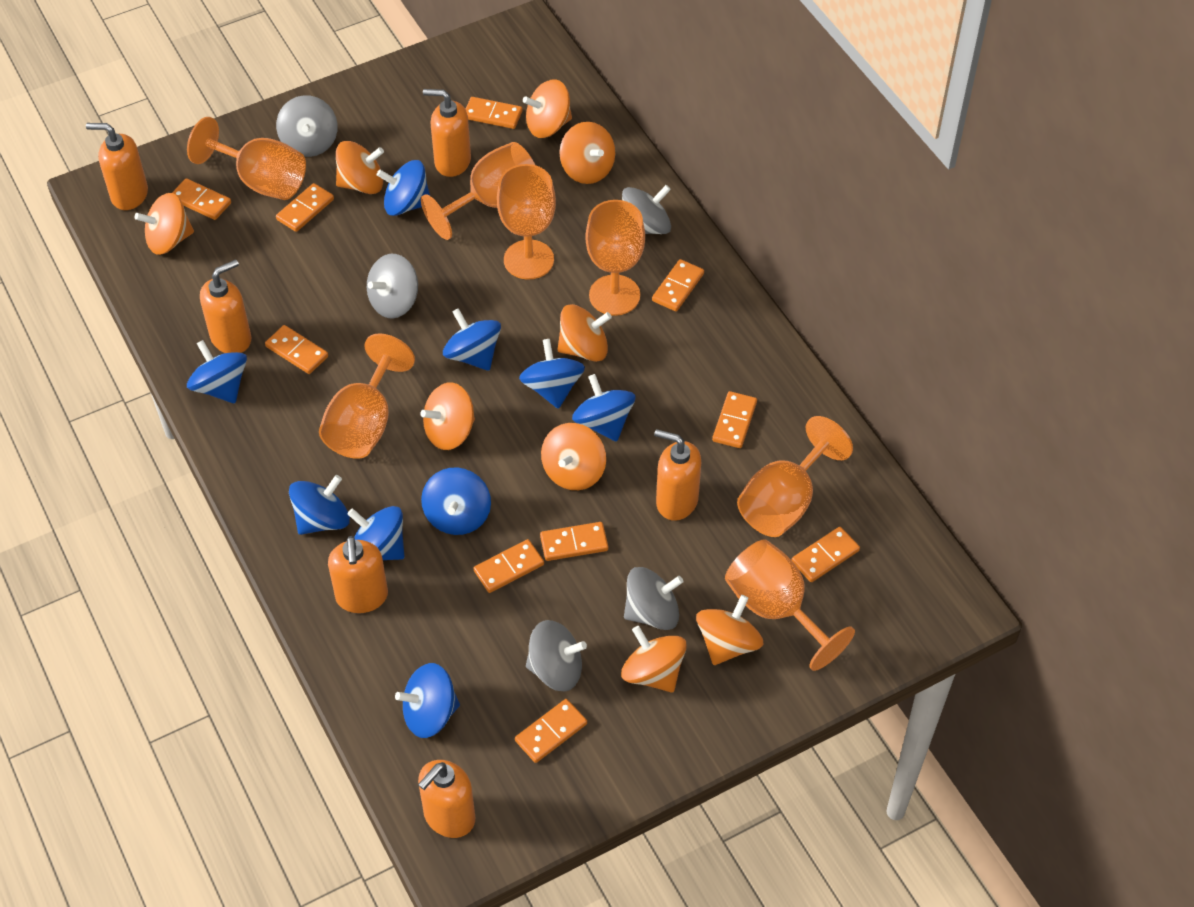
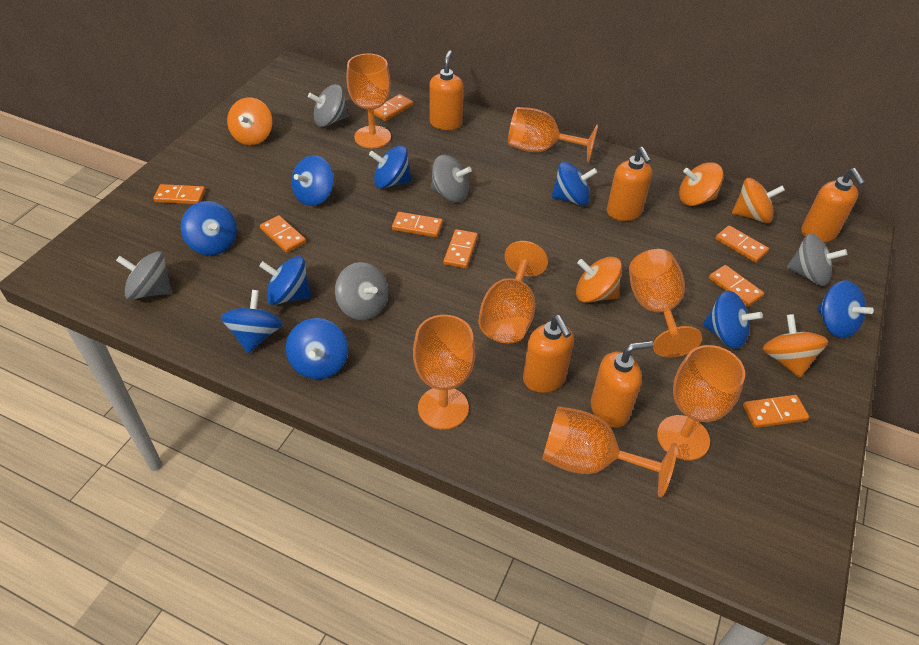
orange domino: 10 -> 8
orange soap dispenser: 6 -> 5
orange spinning top: 9 -> 5

